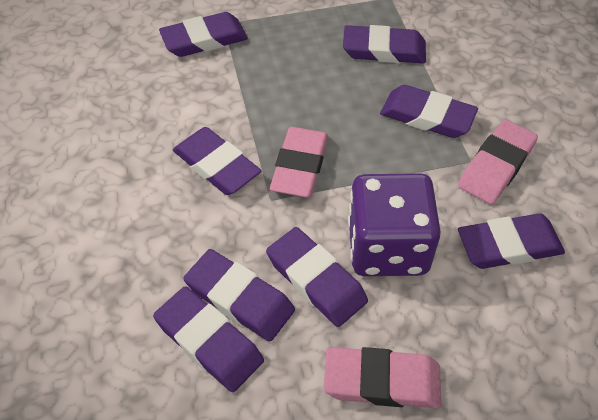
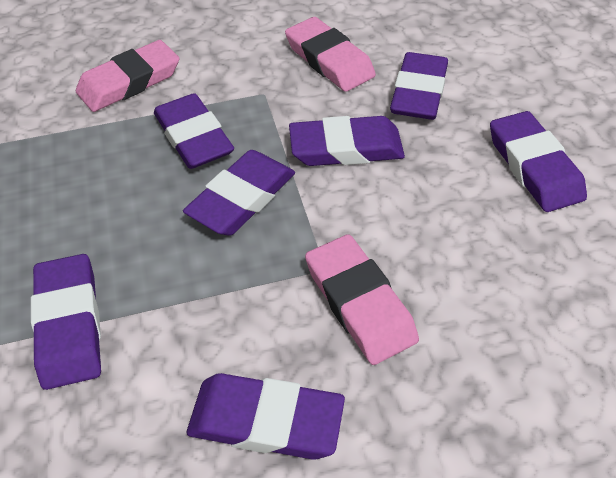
purple dice: 1 -> 0
purple eraser: 8 -> 7

